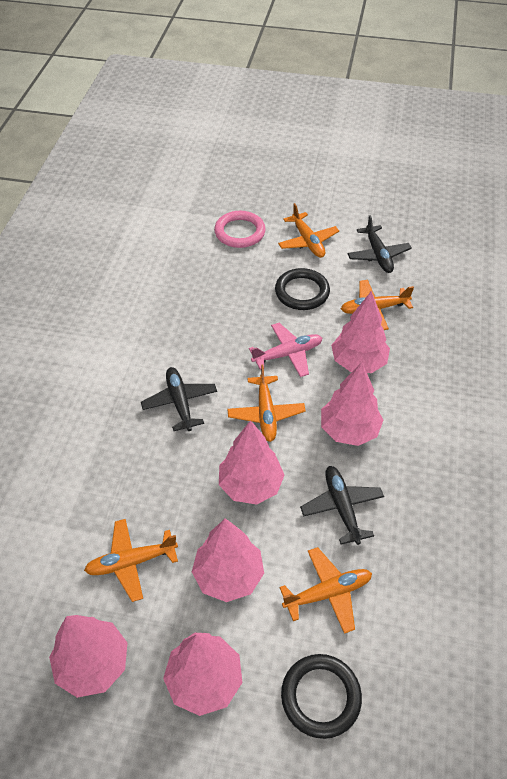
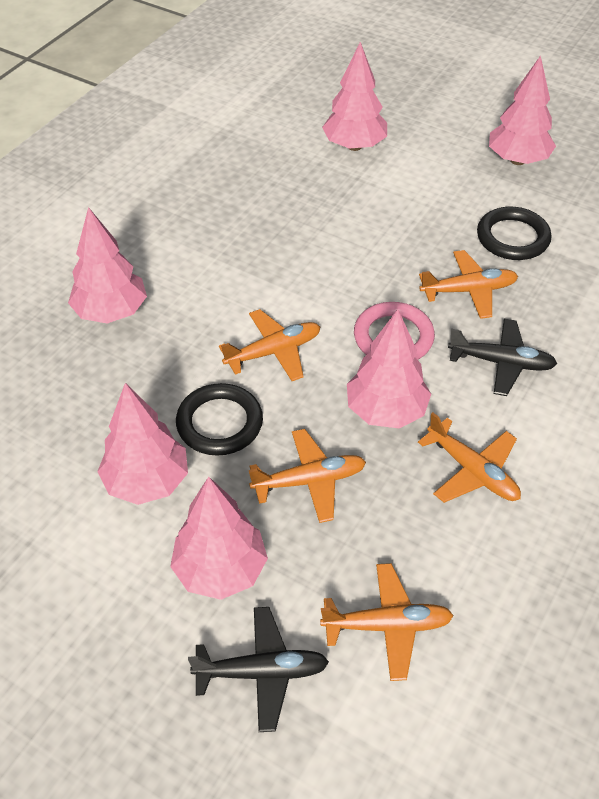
black plane: 3 -> 2
pink plane: 1 -> 0

